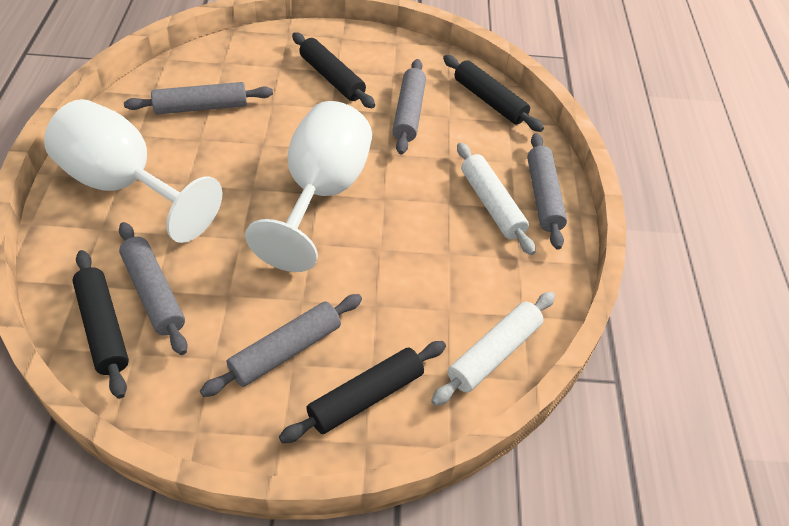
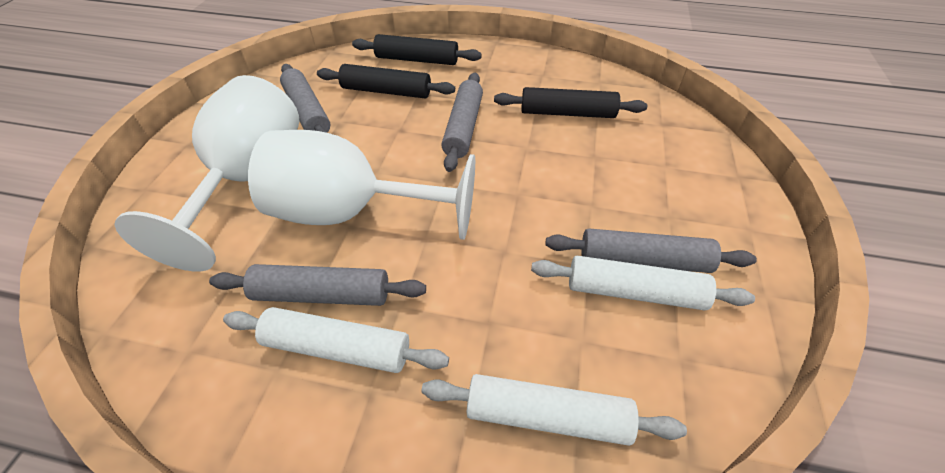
black rolling pin: 4 -> 3
grey rolling pin: 5 -> 4
white rolling pin: 2 -> 3

